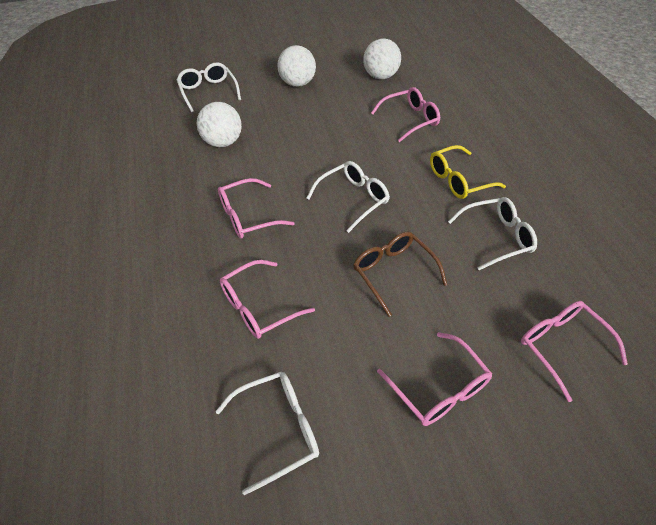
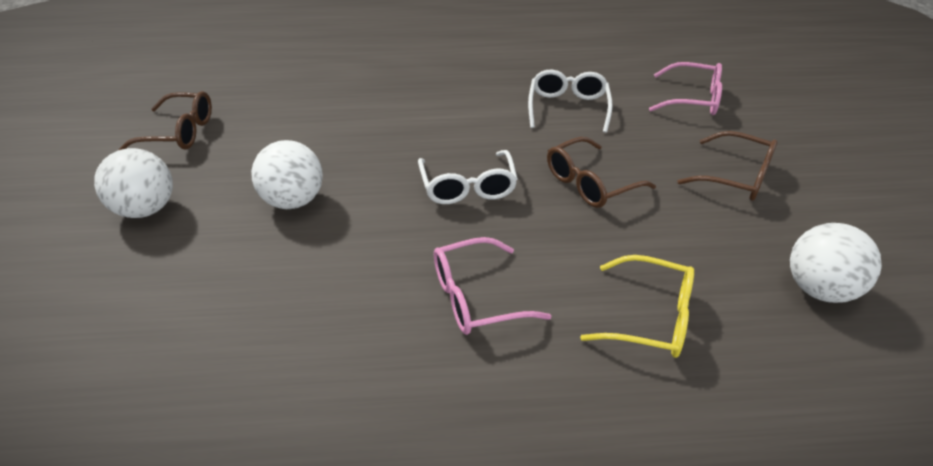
brown glasses: 1 -> 3
pink glasses: 5 -> 2
white glasses: 4 -> 2

